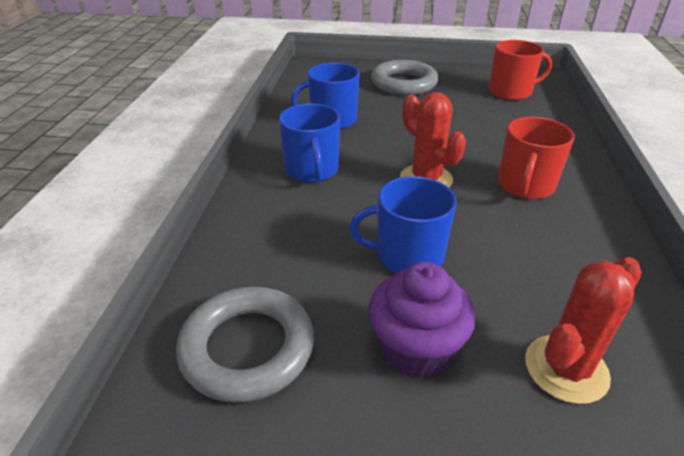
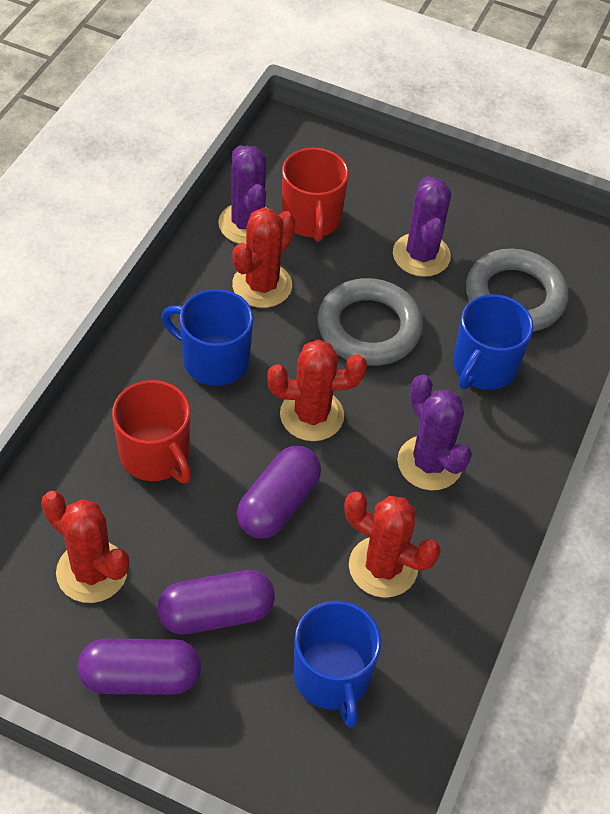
purple cactus: 0 -> 3
purple capsule: 0 -> 3
purple cupcake: 1 -> 0
red cactus: 2 -> 4

